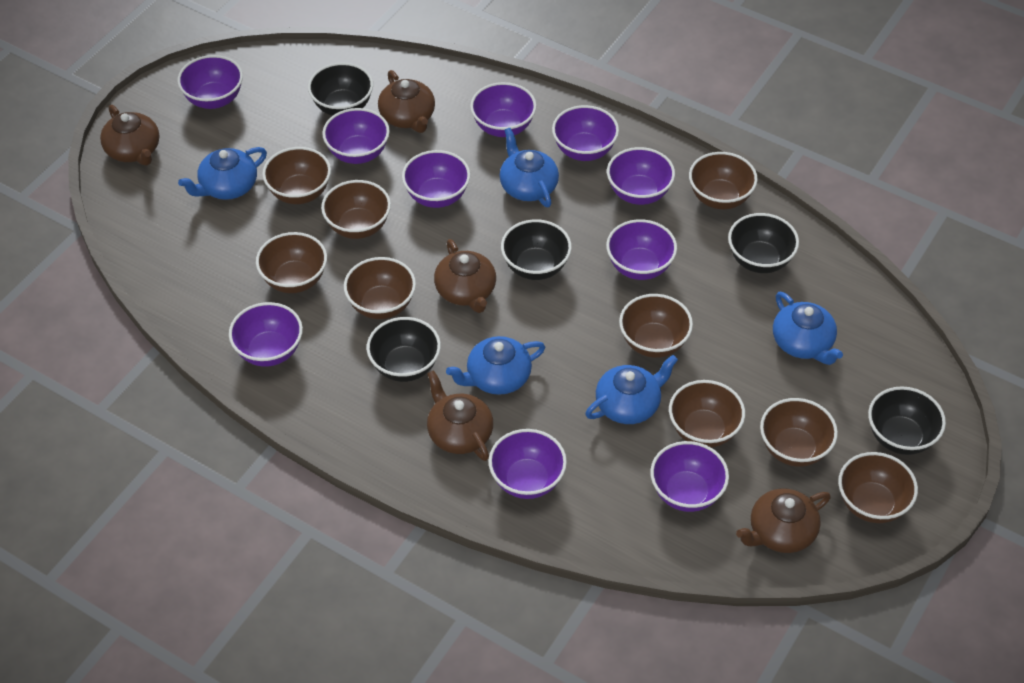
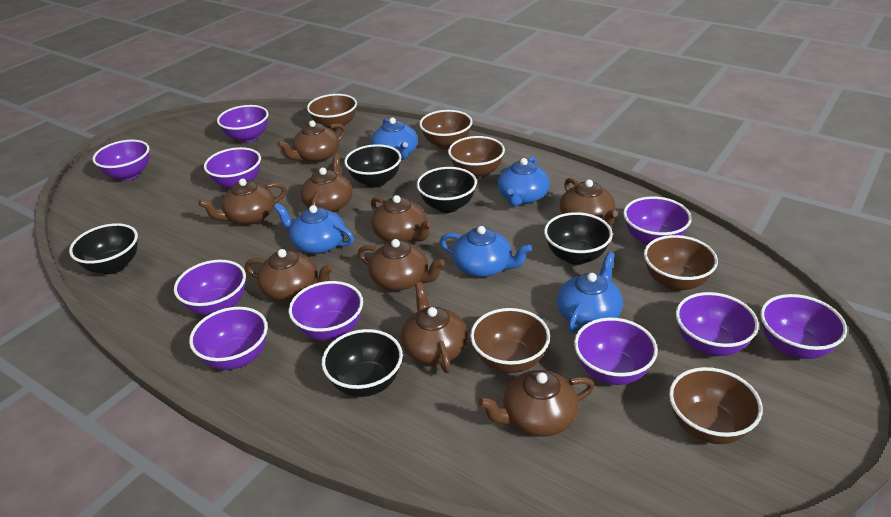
brown bowl: 9 -> 6
brown teapot: 5 -> 9

